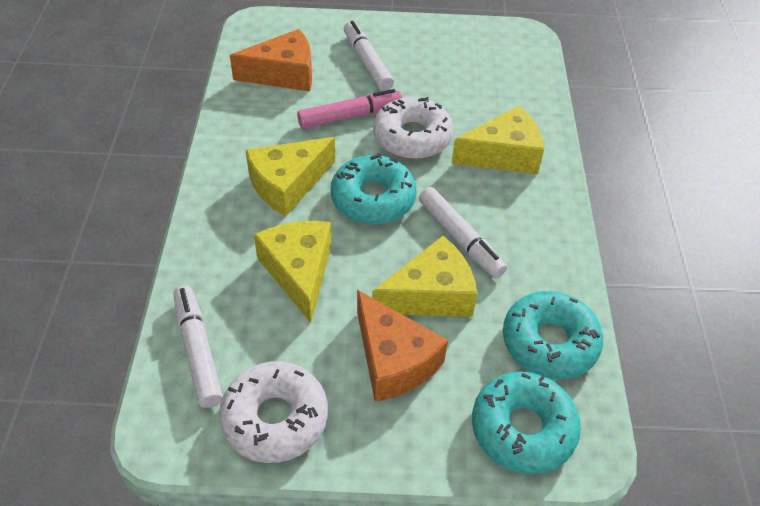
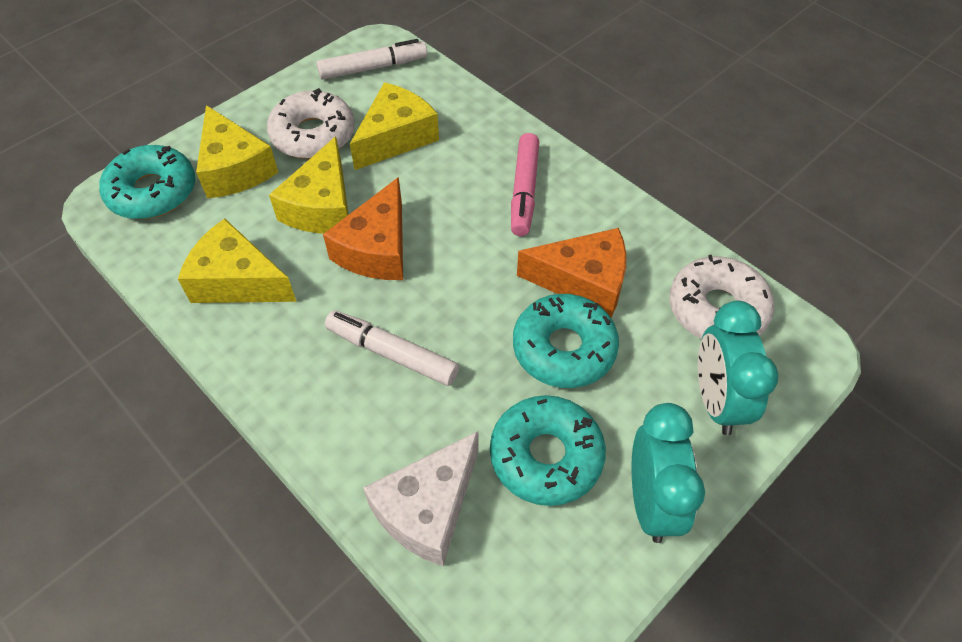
turquoise clock: 0 -> 2
white cheese: 0 -> 1
white marker: 3 -> 2

